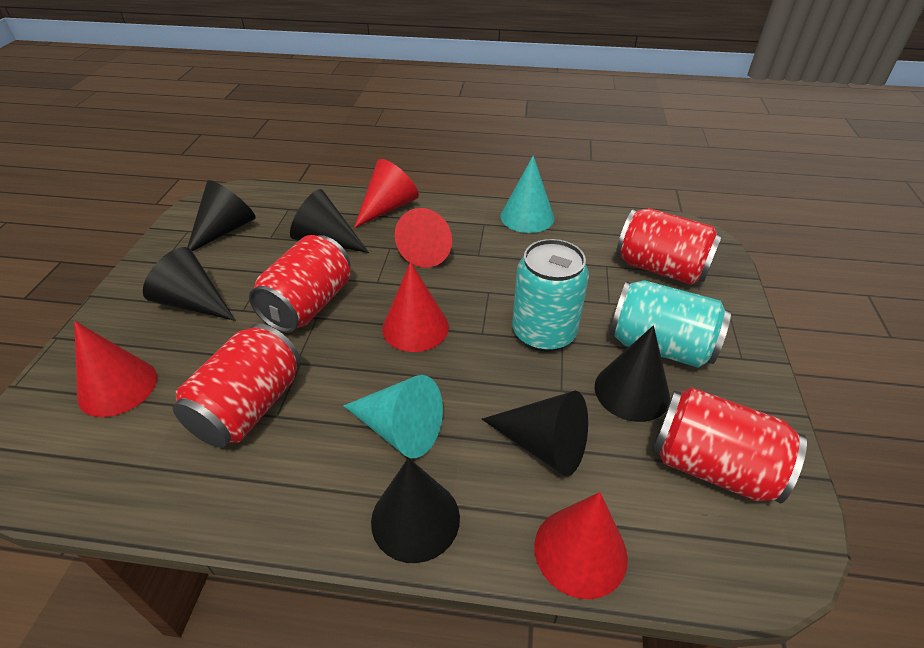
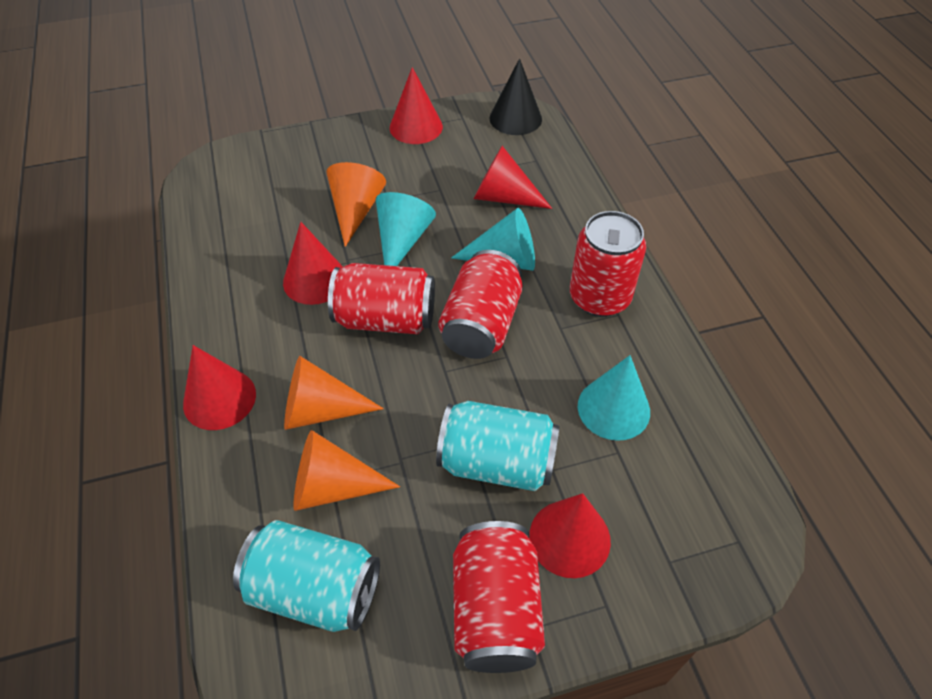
black cone: 6 -> 1
orange cone: 0 -> 3
turquoise cone: 2 -> 3

